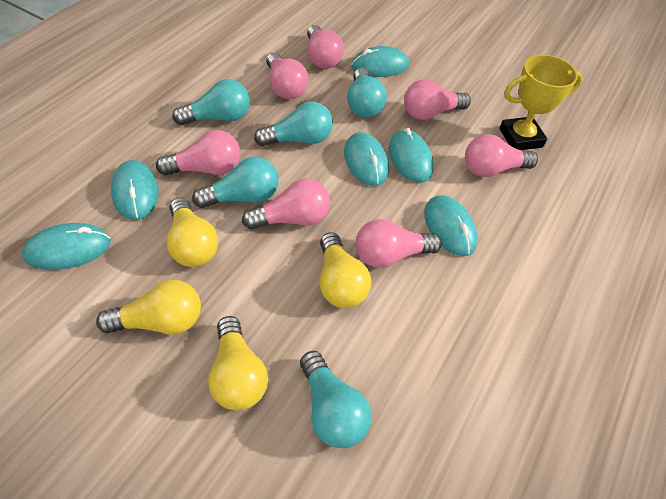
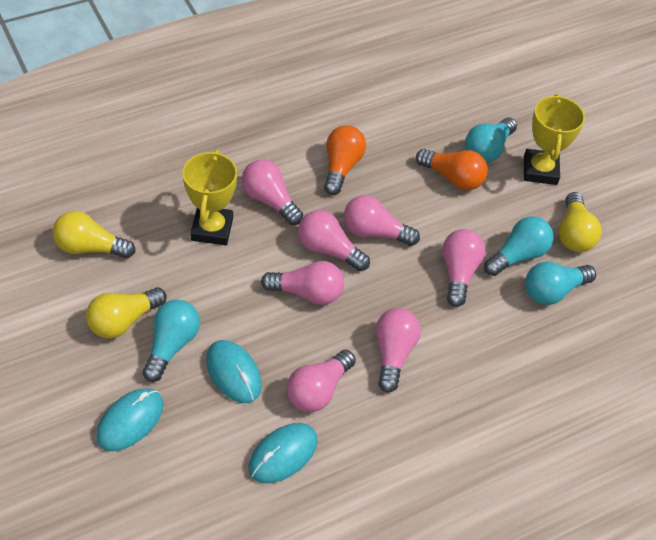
orange light bulb: 0 -> 2
turquoise light bulb: 5 -> 4
turquoise mouse: 6 -> 3
yellow light bulb: 4 -> 3
yellow trophy: 1 -> 2

